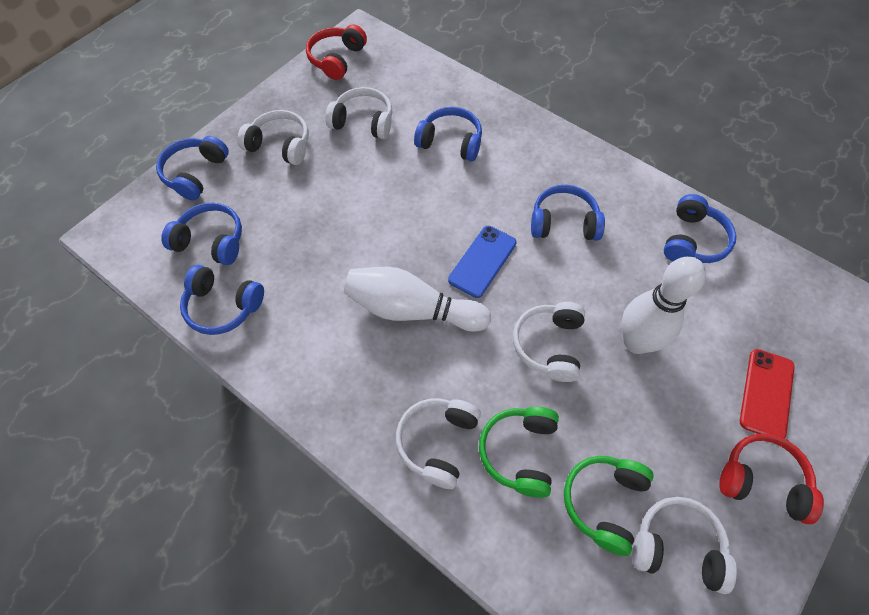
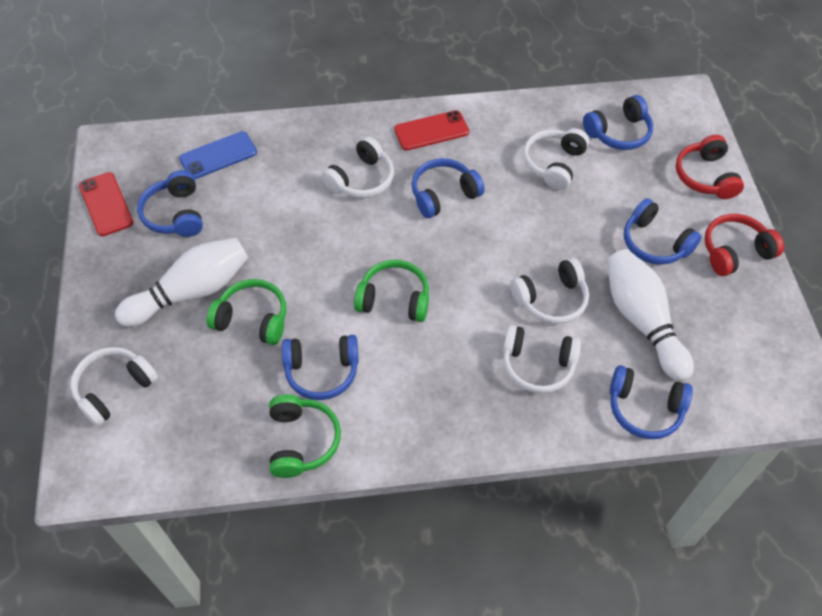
green headphones: 2 -> 3
red phone: 1 -> 2

